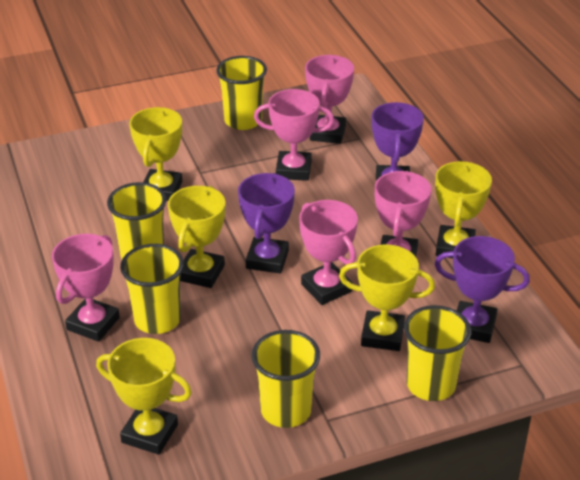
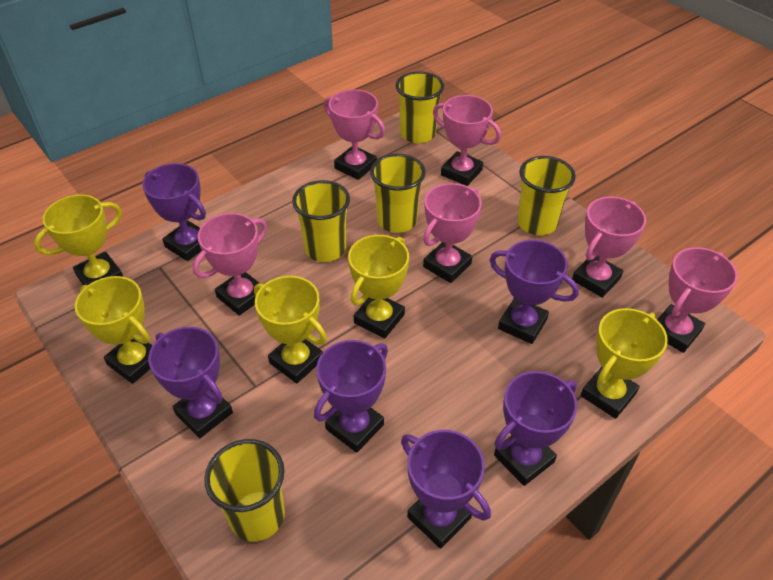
pink trophy: 5 -> 6
purple trophy: 3 -> 6

